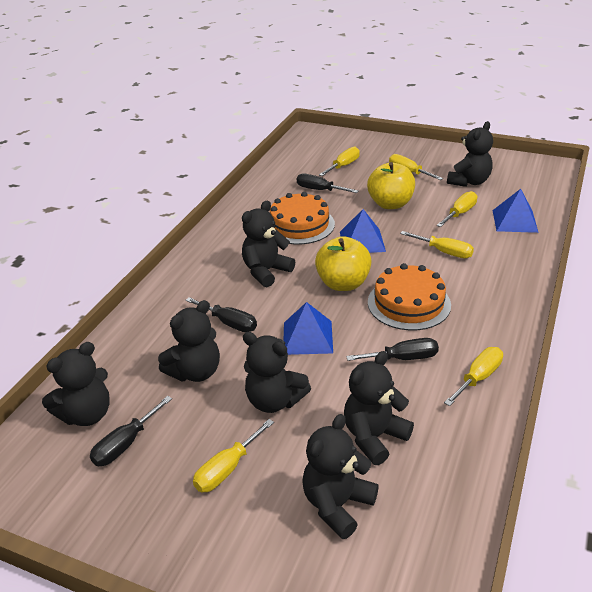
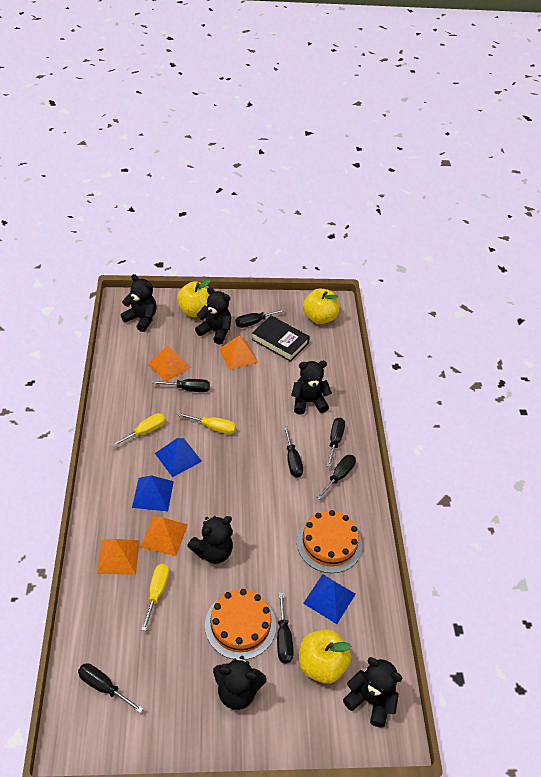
black book: 0 -> 1
black screwdriver: 4 -> 7
black teddy bear: 7 -> 6
orange pyramid: 0 -> 4
yellow apple: 2 -> 3
yellow screwdriver: 6 -> 3

